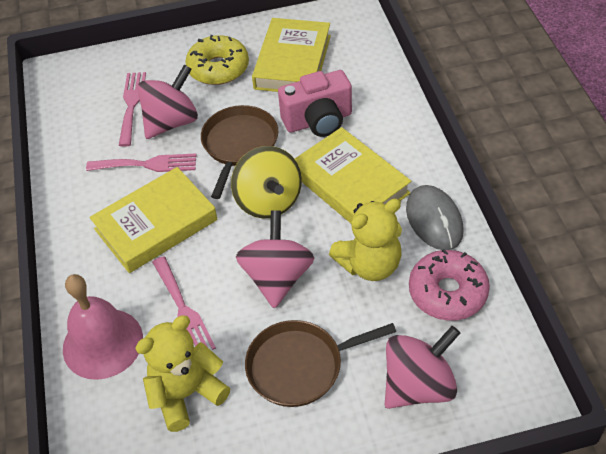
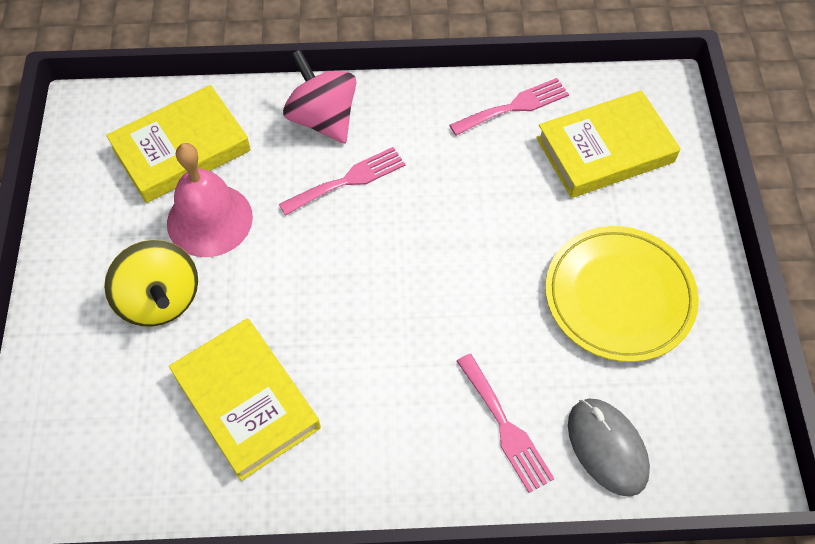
brown pan: 2 -> 0
pink camera: 1 -> 0
pink donut: 1 -> 0
pink spinning top: 3 -> 1
yellow donut: 1 -> 0
yellow plate: 0 -> 1
yellow teddy bear: 2 -> 0

